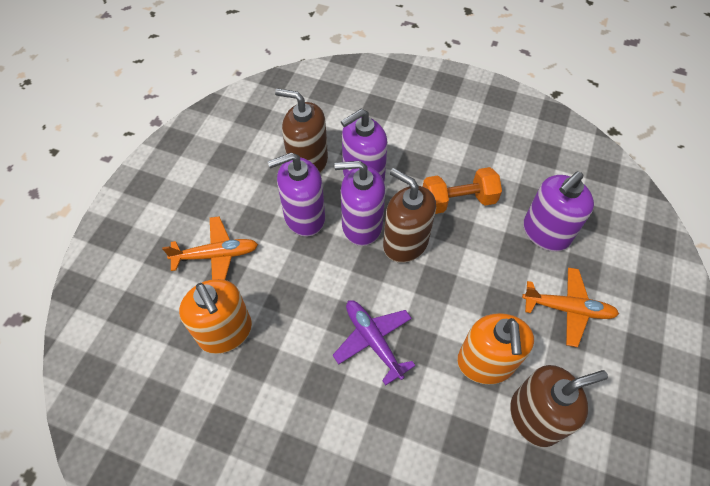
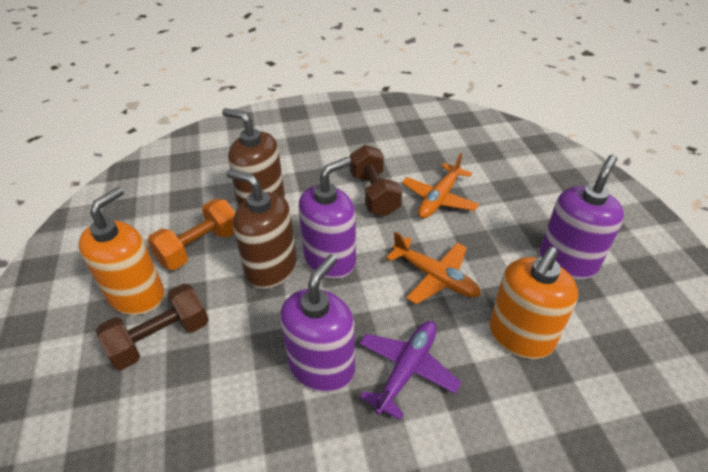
brown dumbbell: 0 -> 2
brown soap dispenser: 3 -> 2
purple soap dispenser: 4 -> 3

